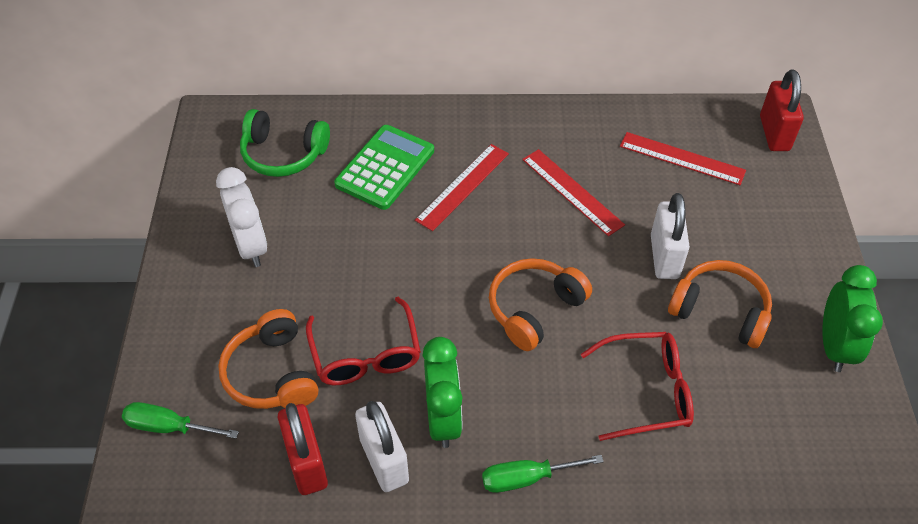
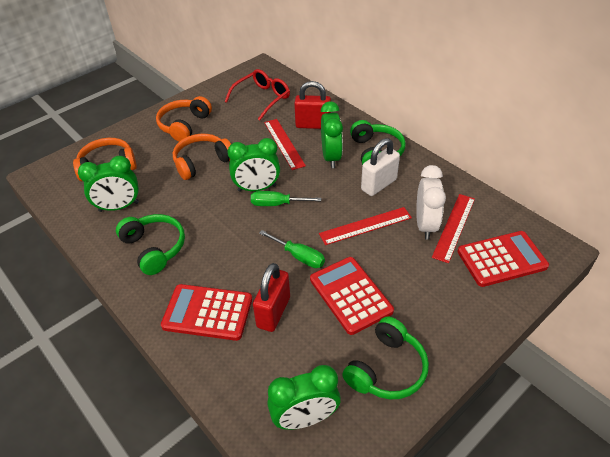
green calculator: 1 -> 0
green clock: 2 -> 4
green headphones: 1 -> 3
red calculator: 0 -> 3
red glasses: 2 -> 1
white padlock: 2 -> 1

